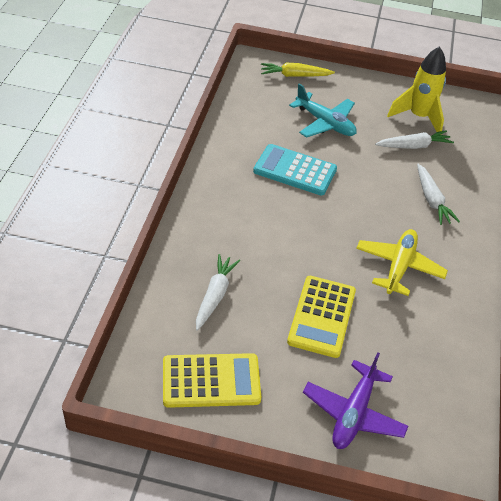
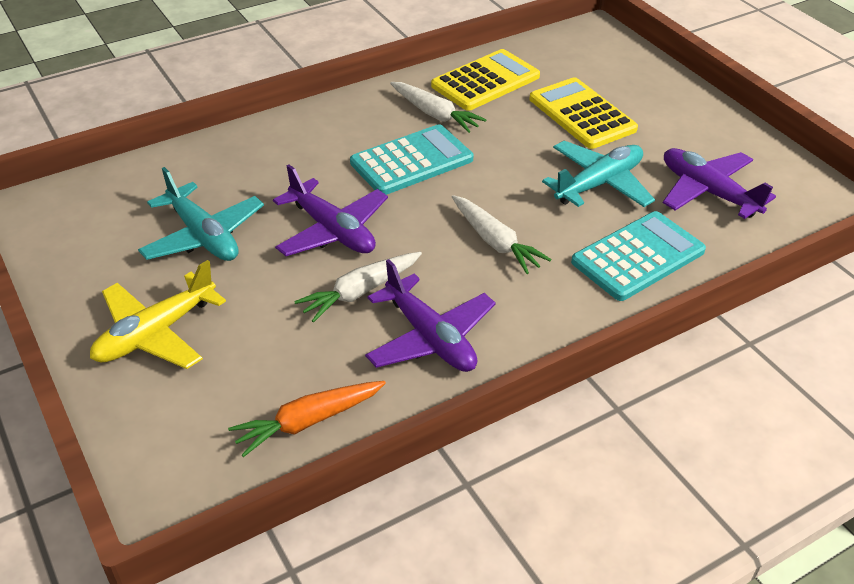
orange carrot: 0 -> 1
purple plane: 1 -> 3
turquoise calculator: 1 -> 2
turquoise plane: 1 -> 2
yellow carrot: 1 -> 0
yellow rocket: 1 -> 0

